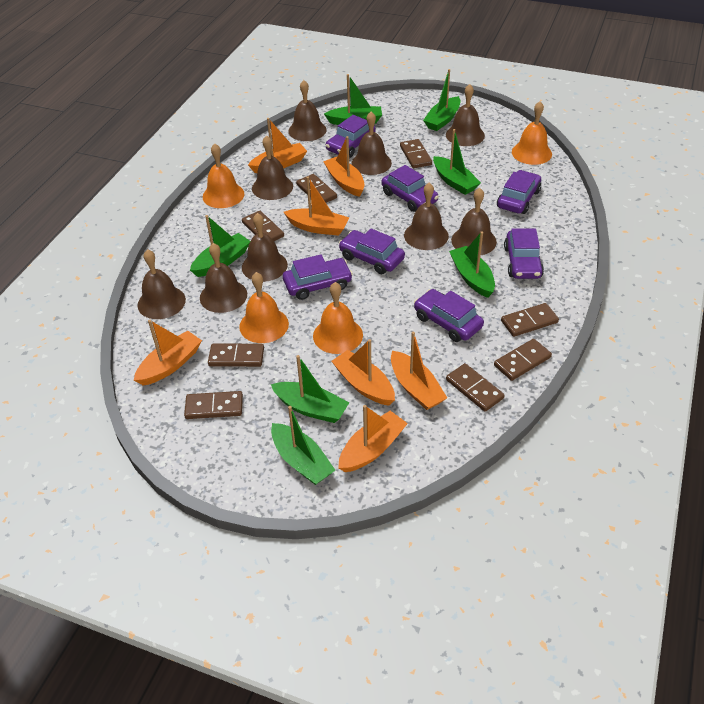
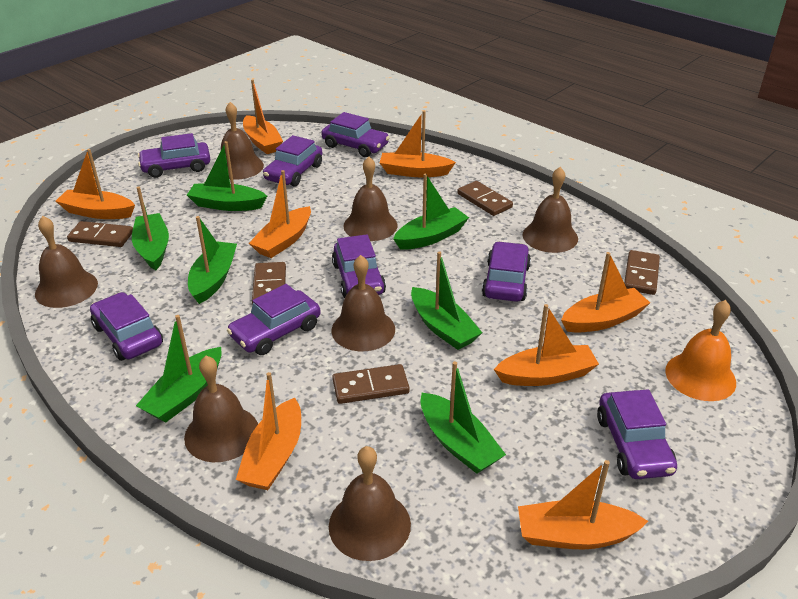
brown bell: 9 -> 7
brown domino: 8 -> 5
orange bell: 4 -> 1
orange boat: 7 -> 8
purple car: 7 -> 8

